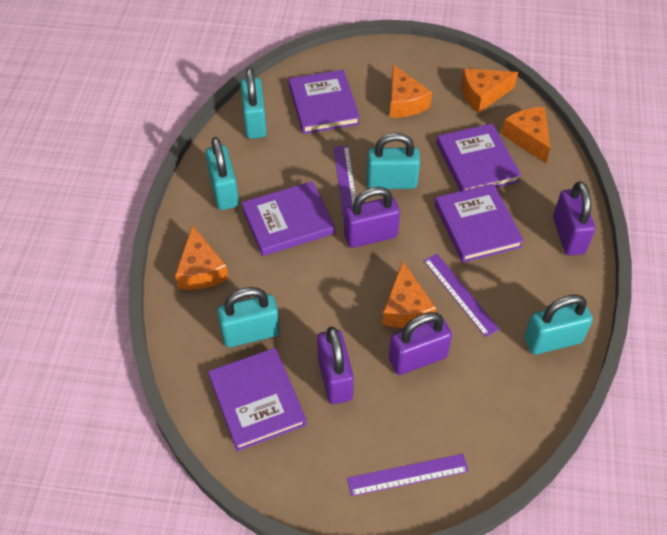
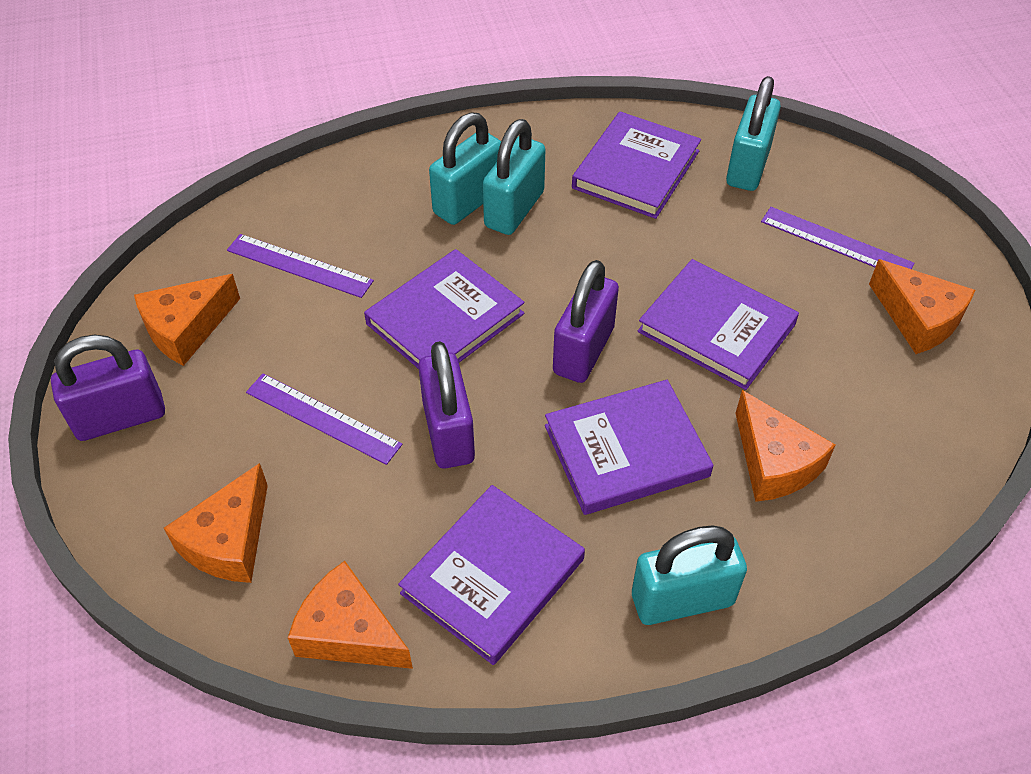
purple padlock: 4 -> 3
turquoise padlock: 5 -> 4

